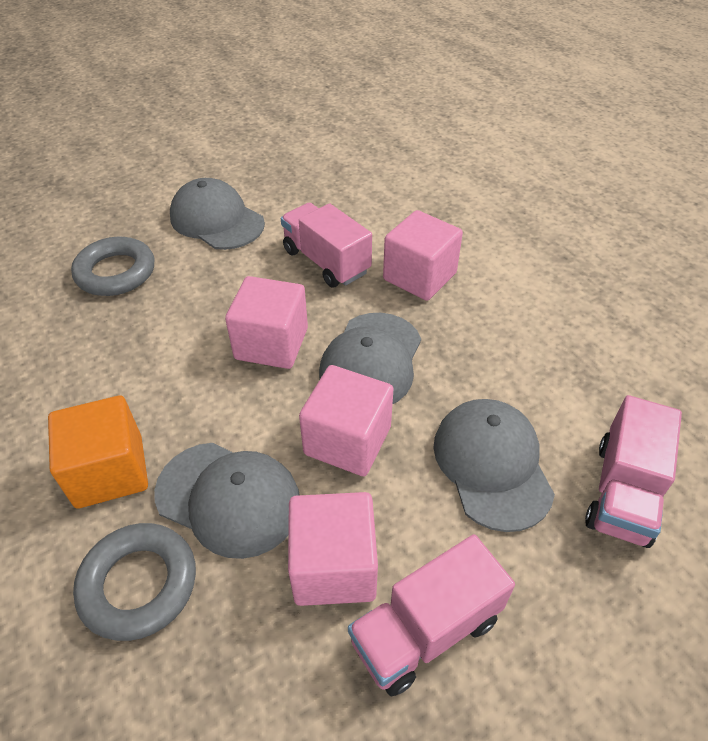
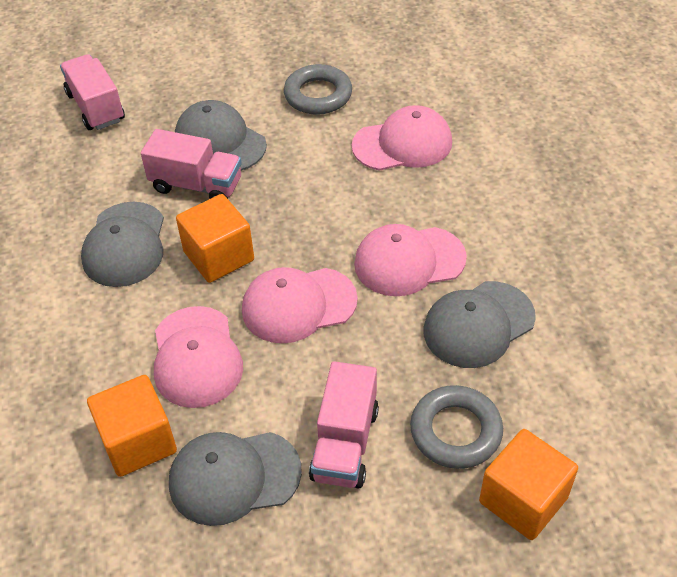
orange cube: 1 -> 3
pink cap: 0 -> 4
pink cube: 4 -> 0

